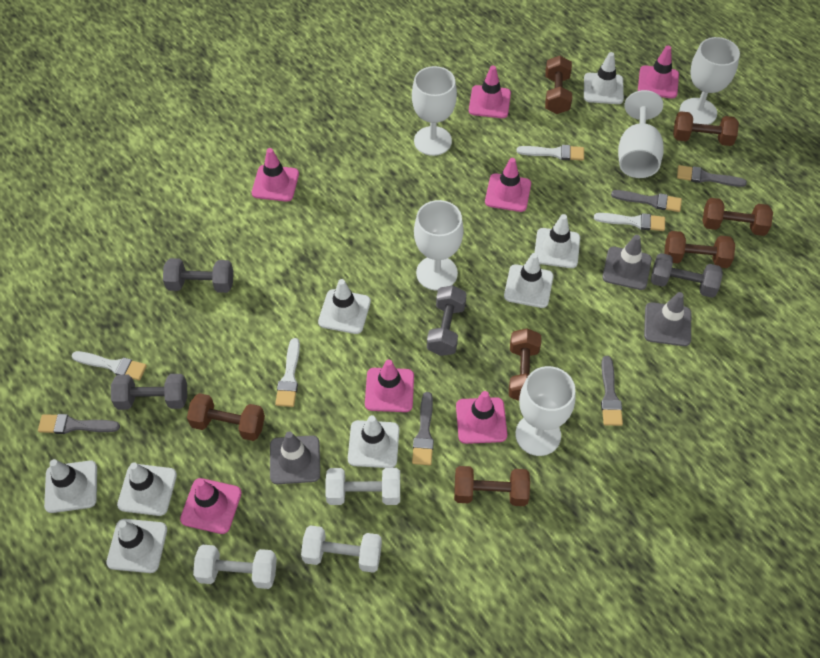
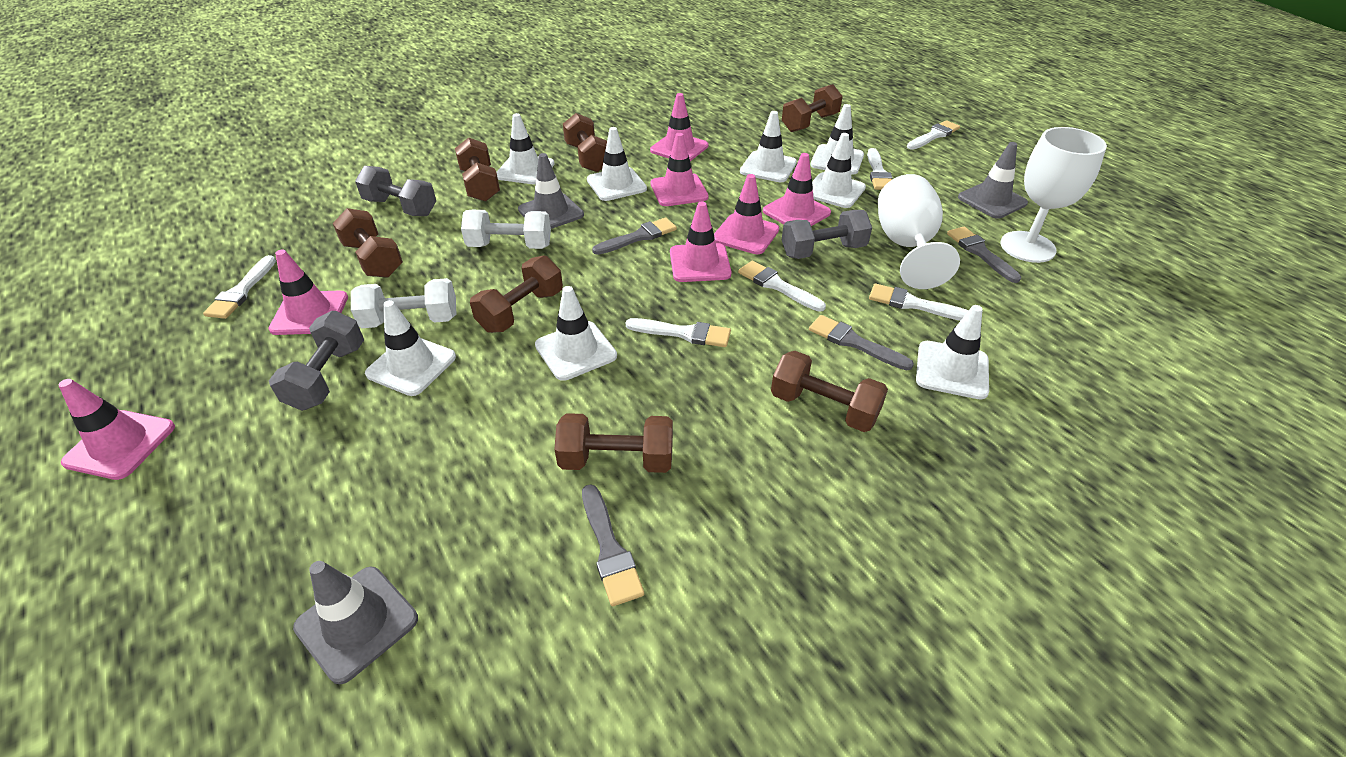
grey brush: 5 -> 4
grey dumbbell: 4 -> 3
white brush: 4 -> 6
white dumbbell: 3 -> 2
white goblet: 5 -> 2

